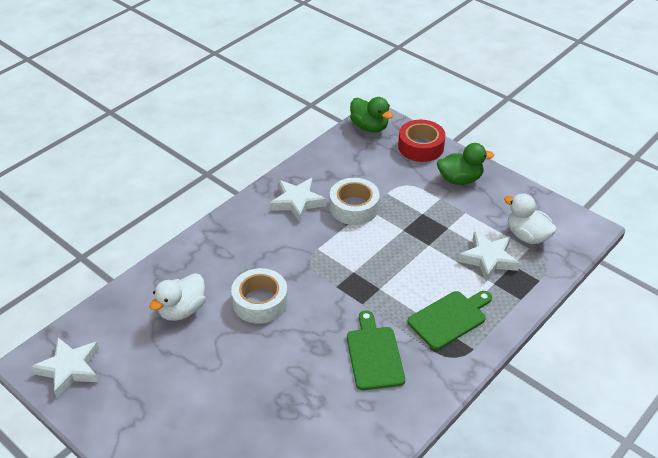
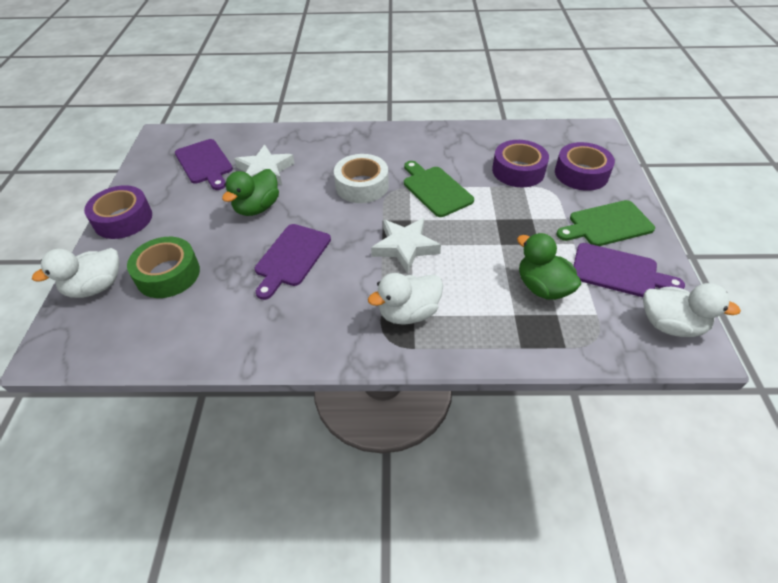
green tape: 0 -> 1
purple cutting board: 0 -> 3
purple tape: 0 -> 3
red tape: 1 -> 0
white duck: 2 -> 3
white star: 3 -> 2
white tape: 2 -> 1

